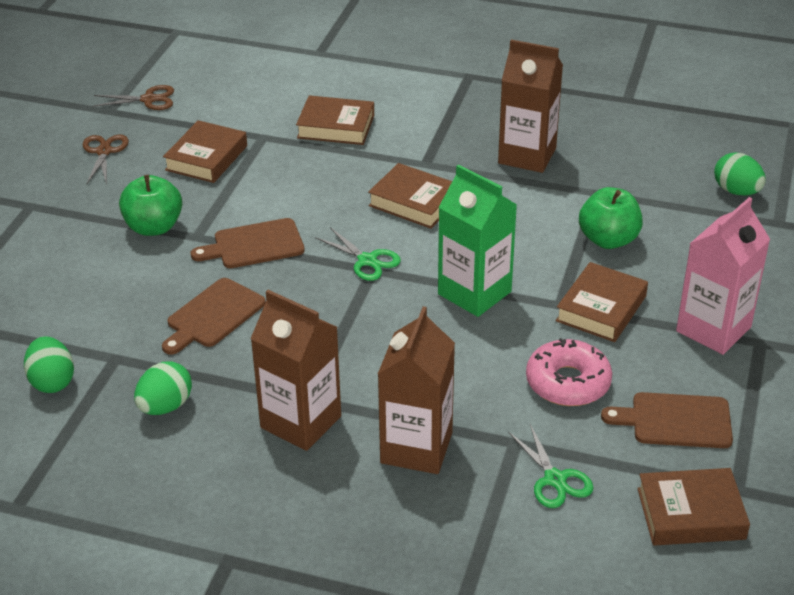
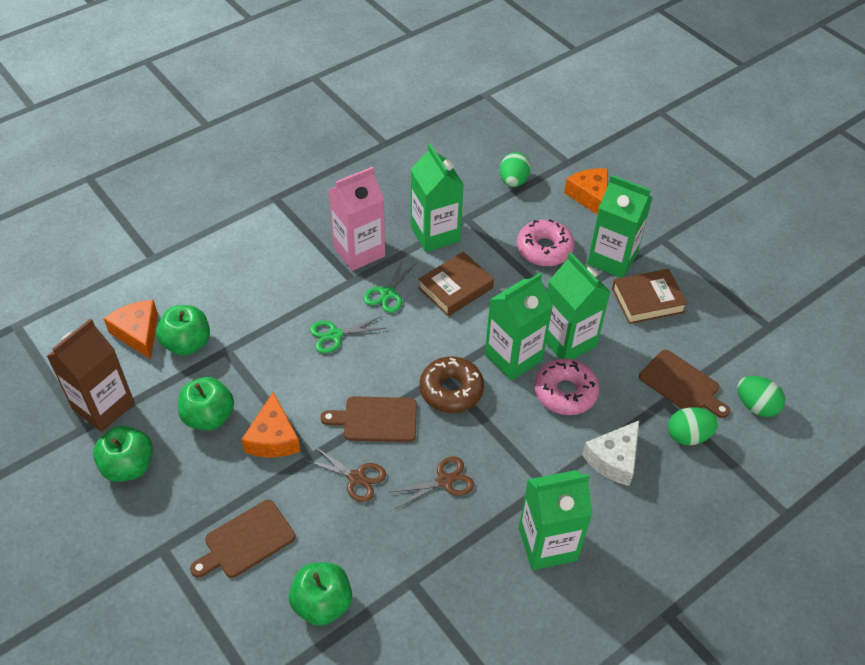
brown book: 5 -> 2
brown carton: 3 -> 1
brown donut: 0 -> 1
green apple: 2 -> 4
green carton: 1 -> 5
orange cheese: 0 -> 3
pink donut: 1 -> 2
white cheese: 0 -> 1

